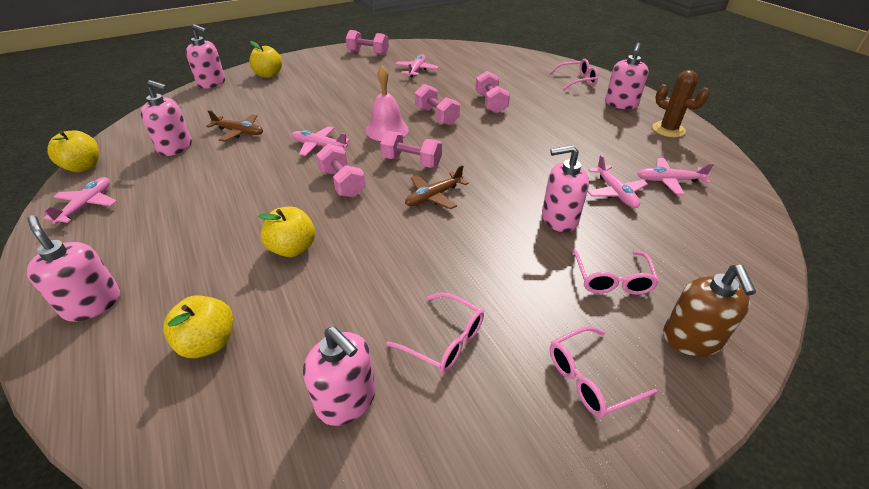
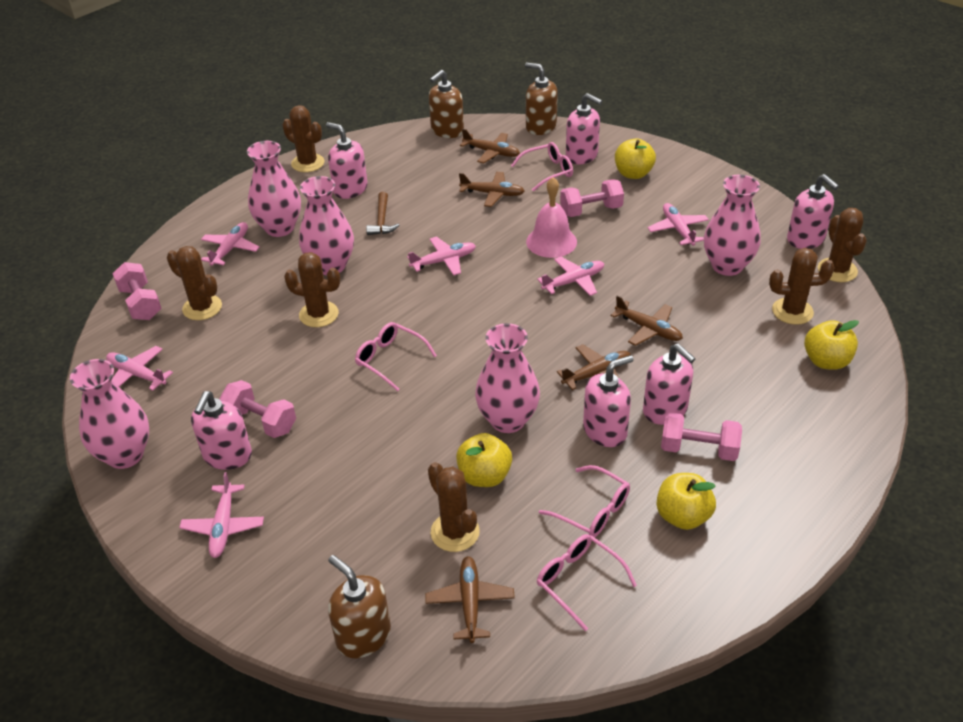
brown cactus: 1 -> 6
brown hammer: 0 -> 1
brown plane: 2 -> 5
brown soap dispenser: 1 -> 3
pink dumbbell: 5 -> 4
pink plane: 5 -> 6
pink vase: 0 -> 5

